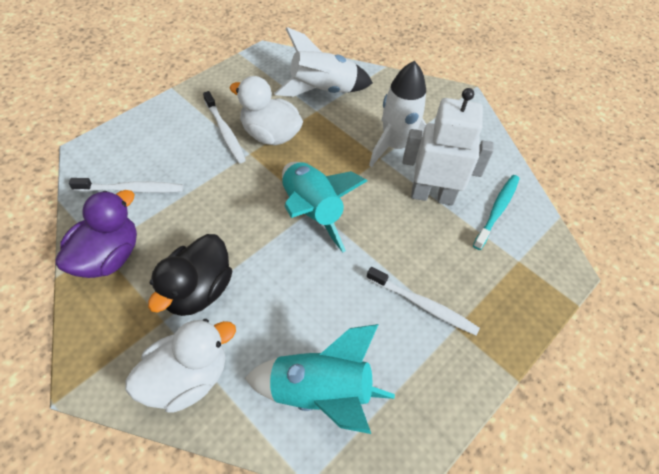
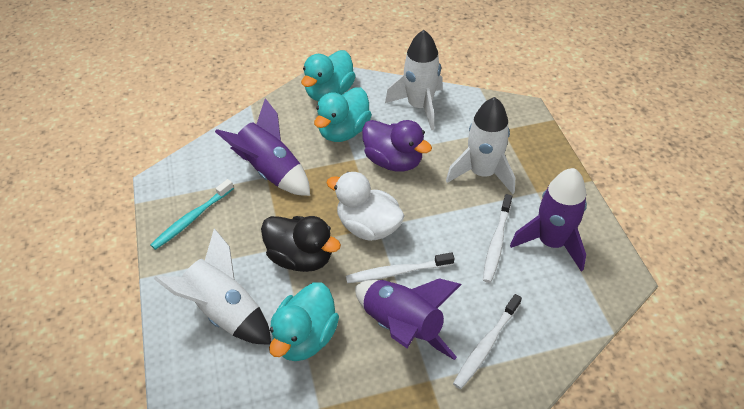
purple rocket: 0 -> 3
turquoise duck: 0 -> 3
turquoise rocket: 2 -> 0
white duck: 2 -> 1
white robot: 1 -> 0
white rocket: 2 -> 3

